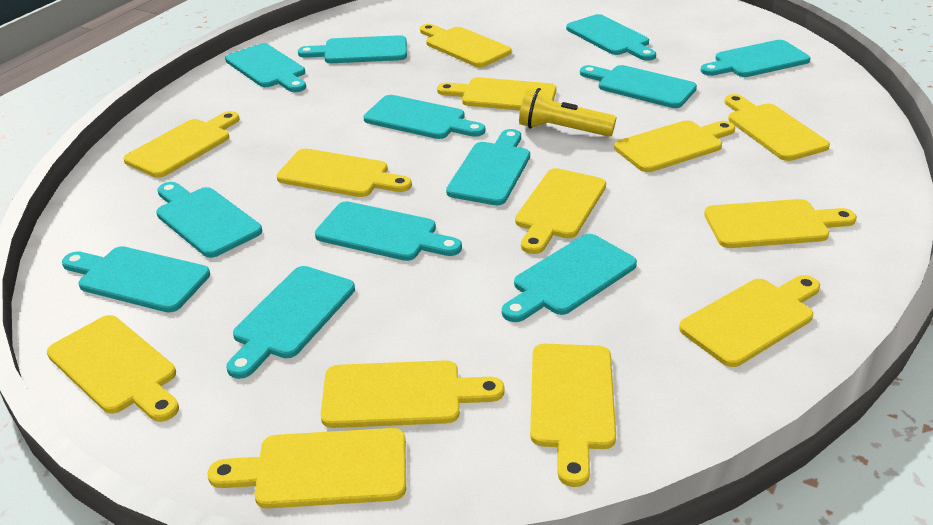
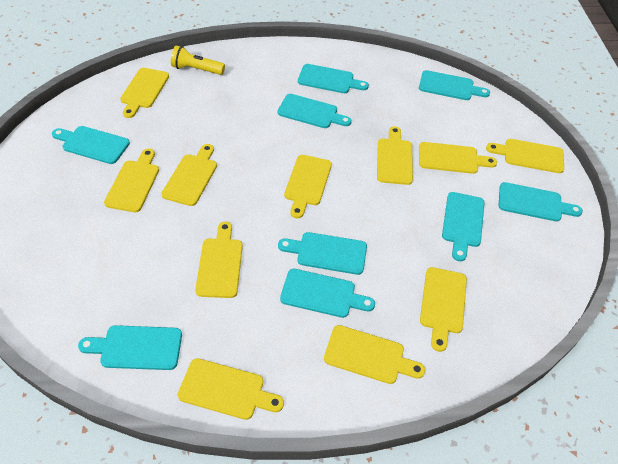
turquoise cutting board: 12 -> 9
yellow cutting board: 13 -> 11

